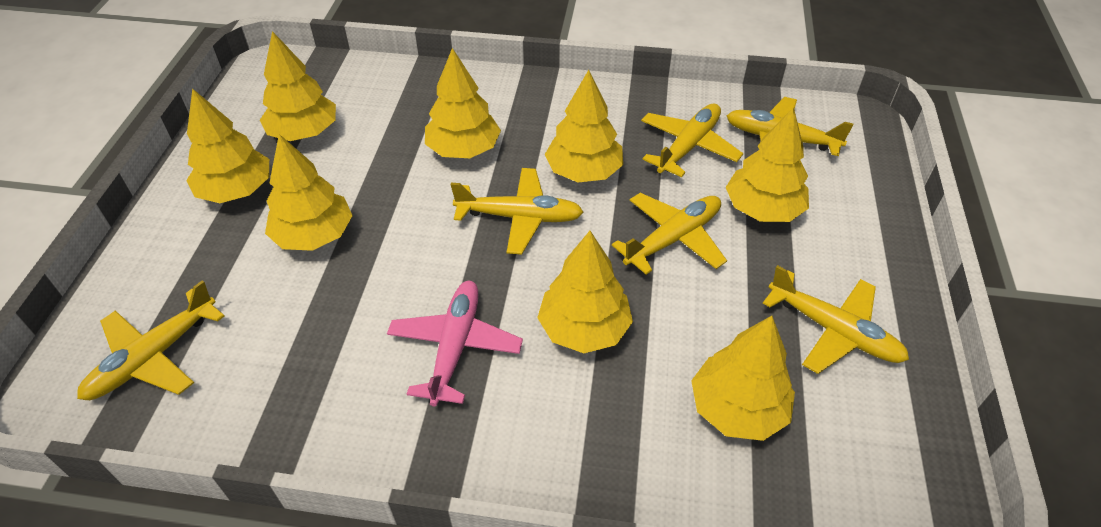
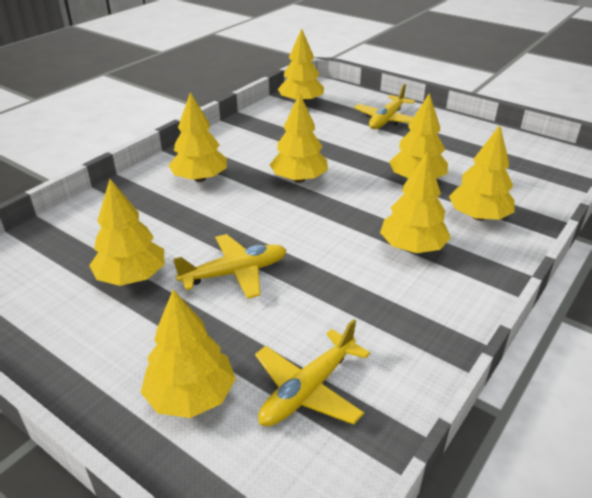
pink plane: 1 -> 0
yellow plane: 6 -> 3

